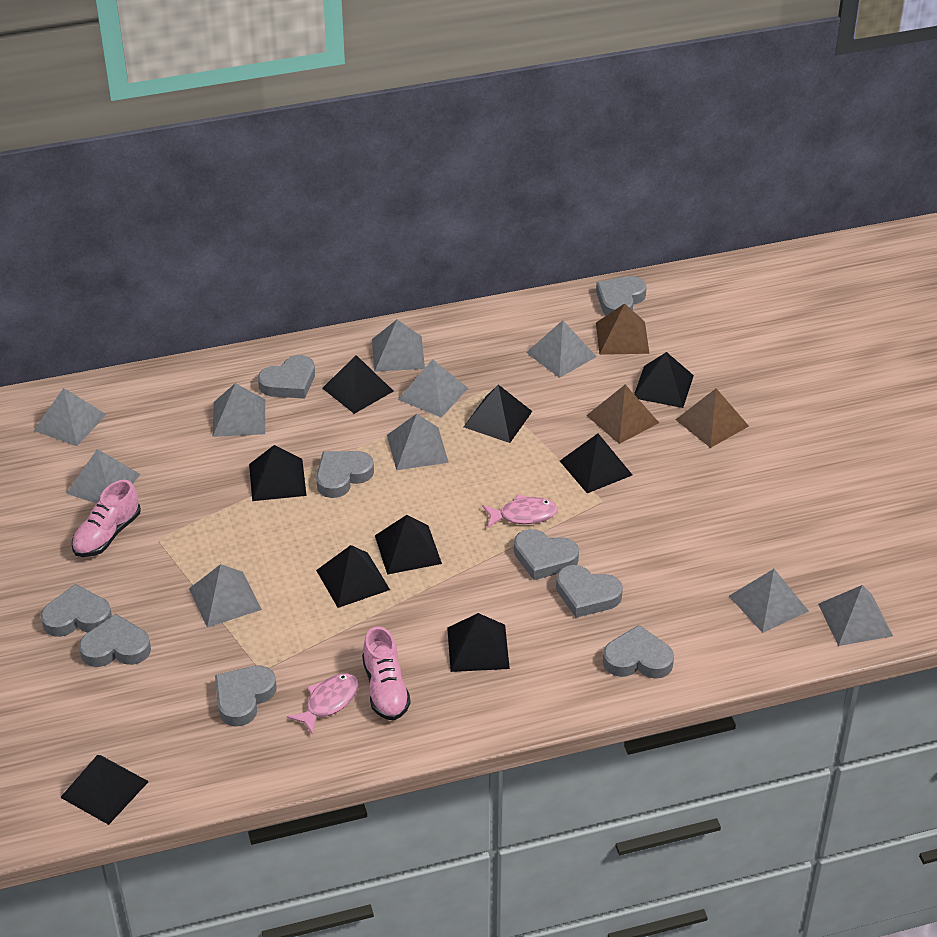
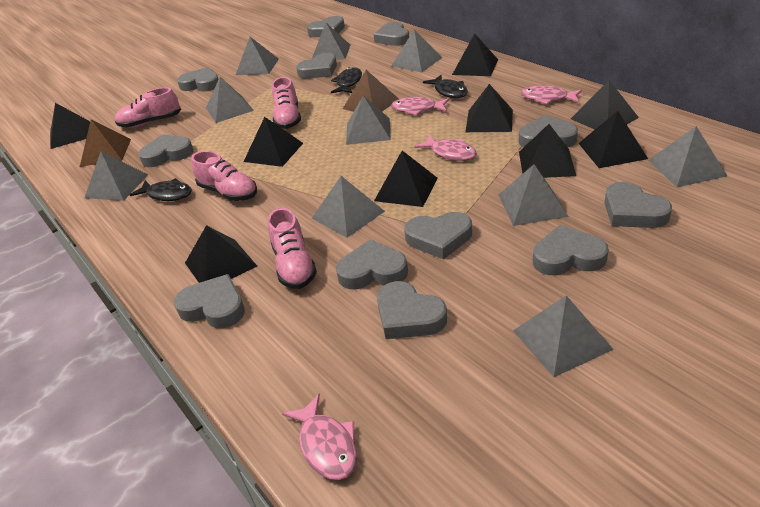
black fish: 0 -> 3
brown pyramid: 3 -> 2
grey heart: 9 -> 12
pink fish: 2 -> 4
pink shoe: 2 -> 4

